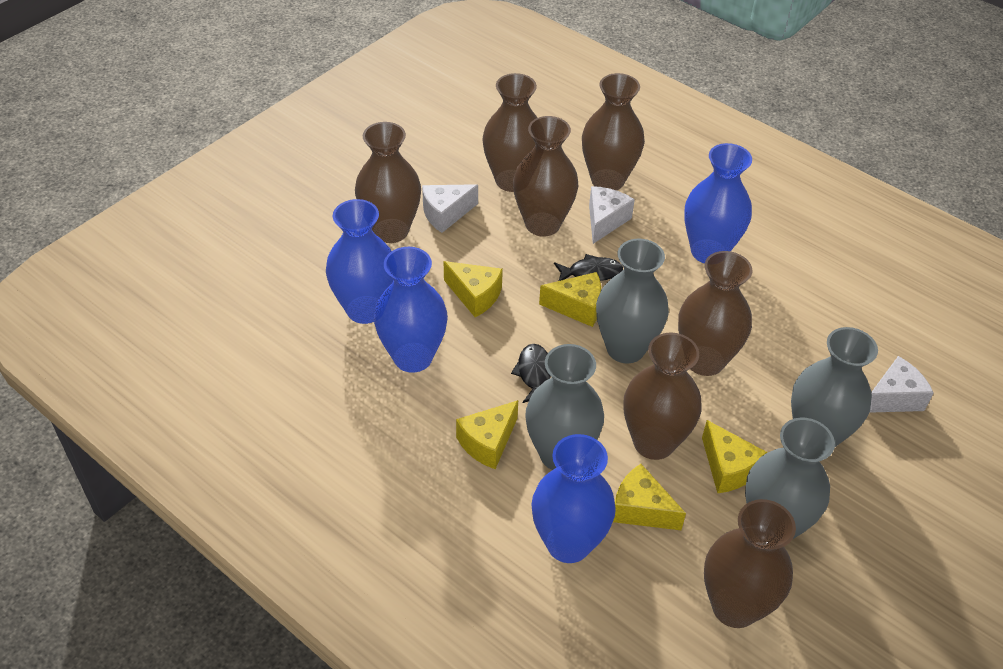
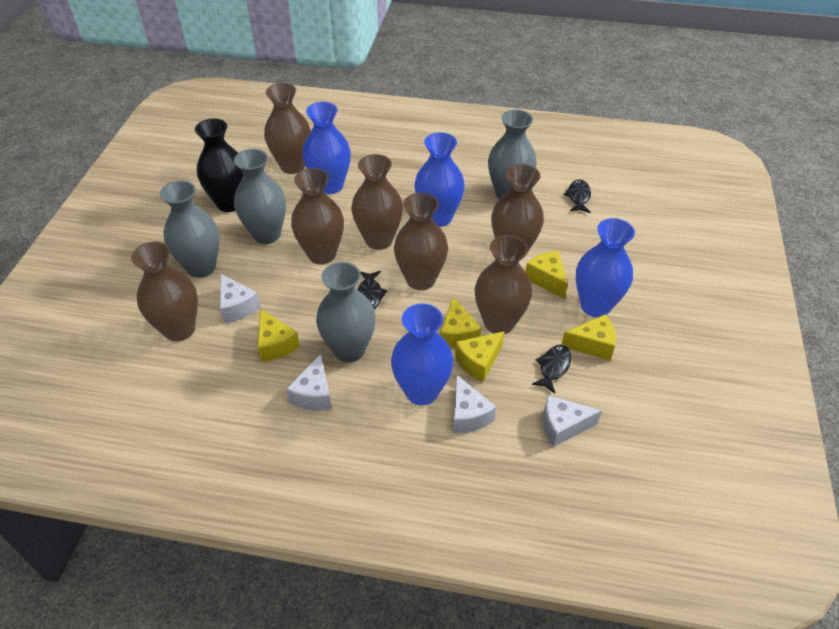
black fish: 2 -> 3
black vase: 0 -> 1
white cheese: 3 -> 4

